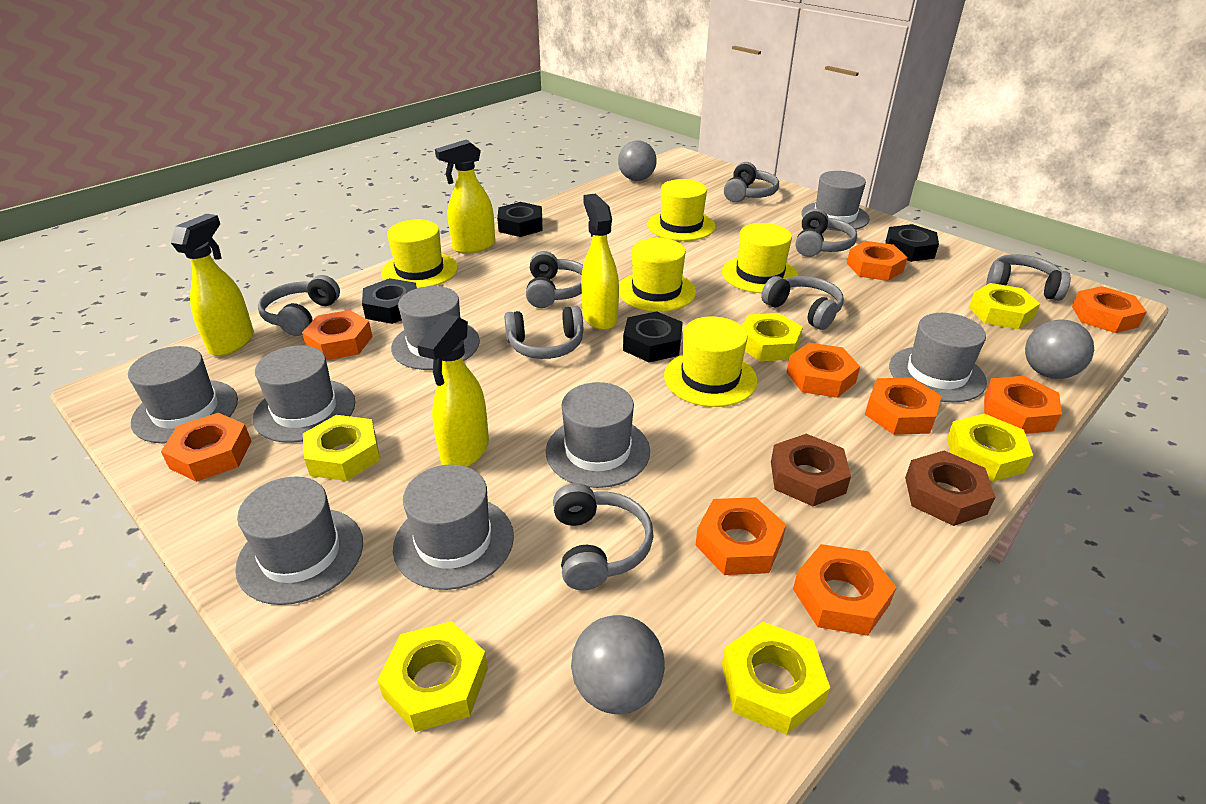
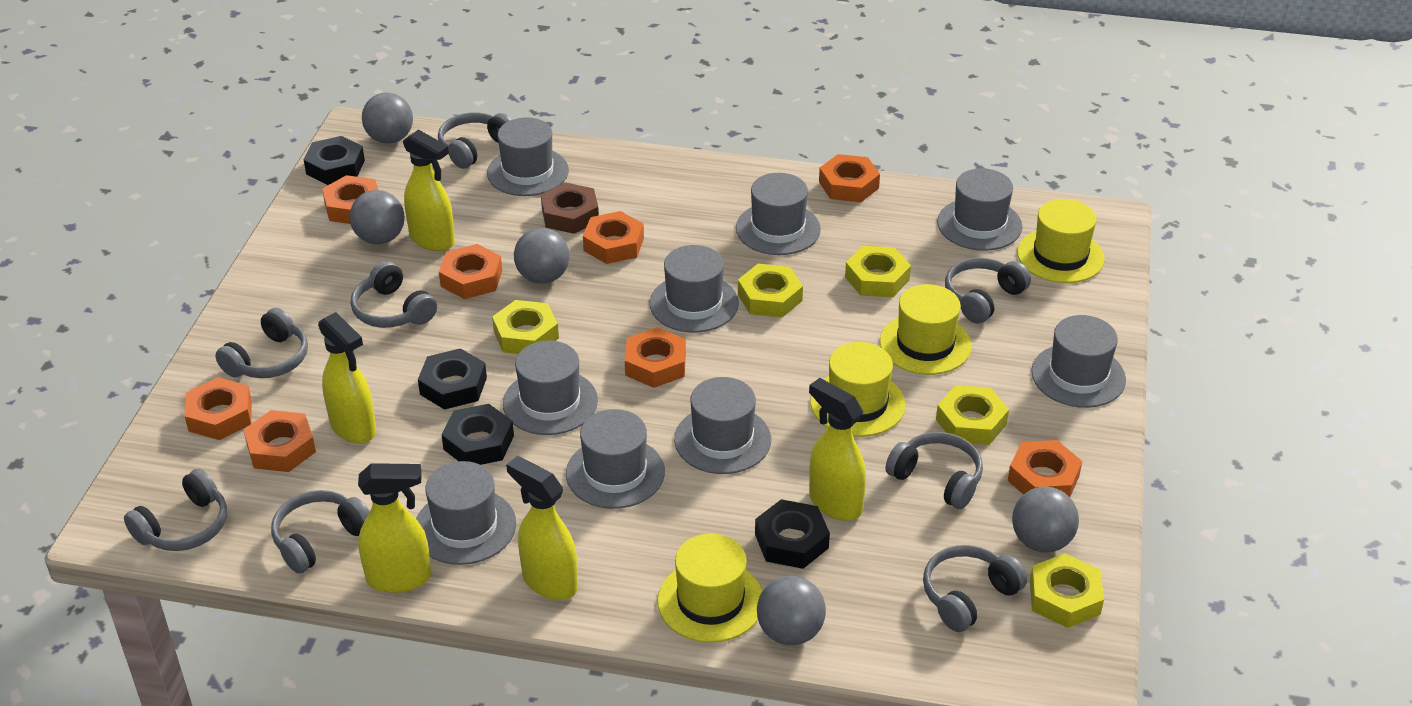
brown nut: 2 -> 1
grey ball: 3 -> 5
grey hat: 8 -> 9
orange nut: 9 -> 8
yellow hat: 5 -> 4
yellow nut: 6 -> 5
yellow spray bottle: 4 -> 5

